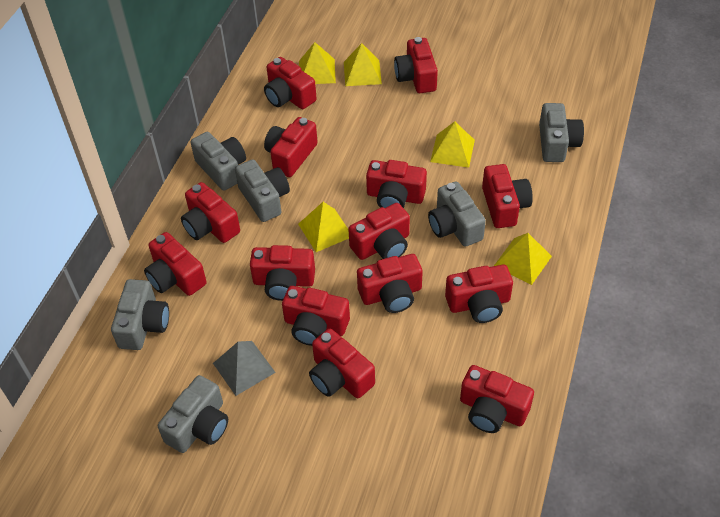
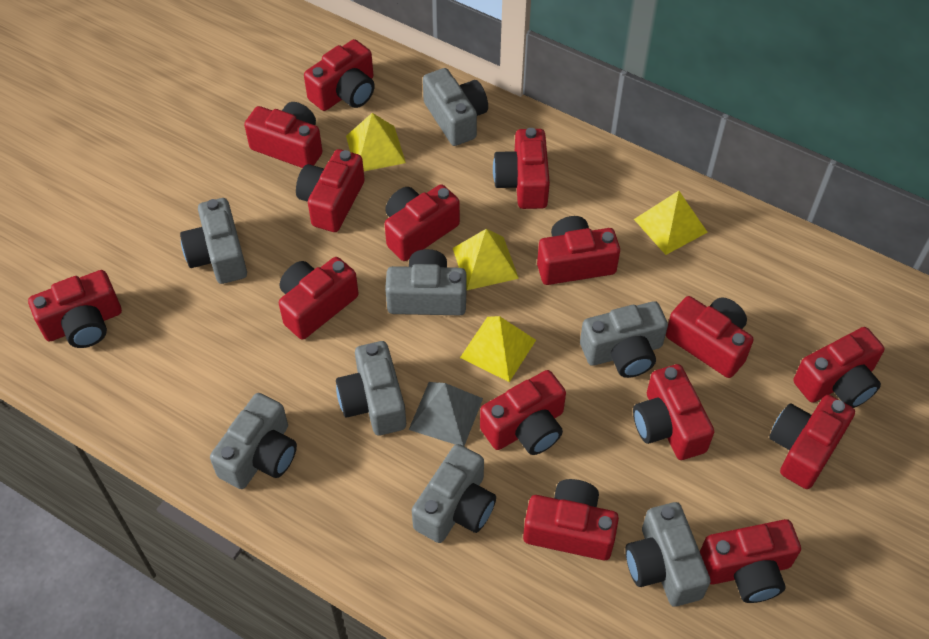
grey camera: 6 -> 8
red camera: 14 -> 15
yellow pyramid: 5 -> 4

